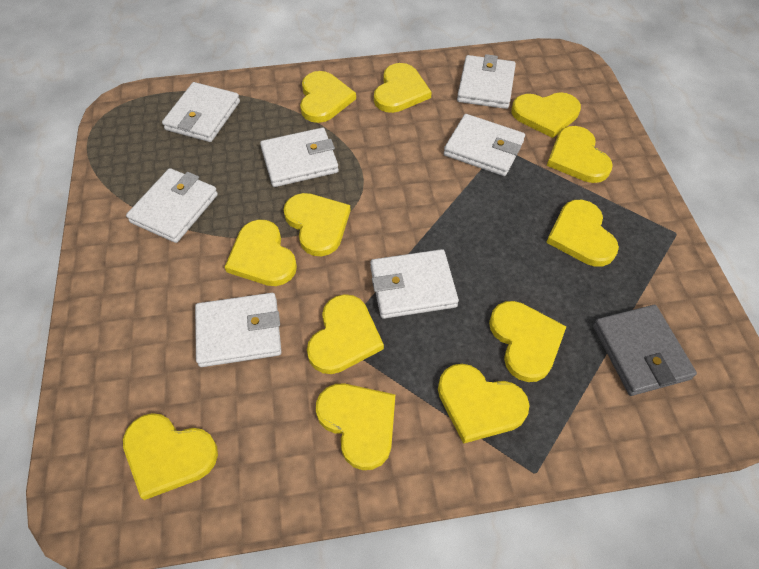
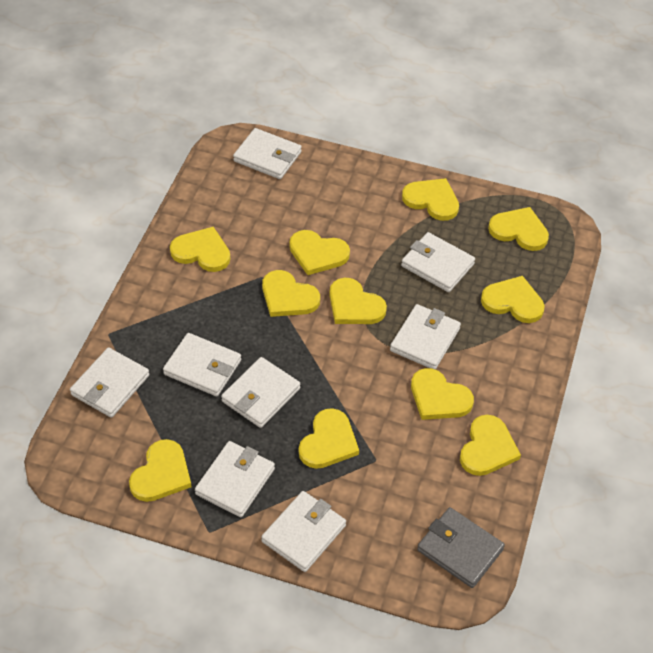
white wallet: 7 -> 8
yellow heart: 12 -> 11

